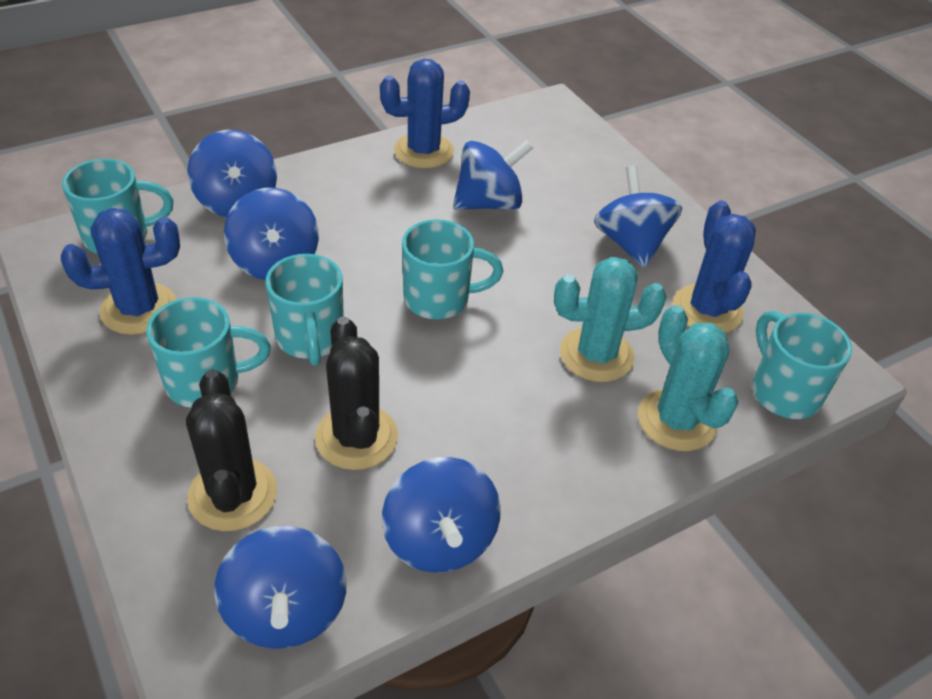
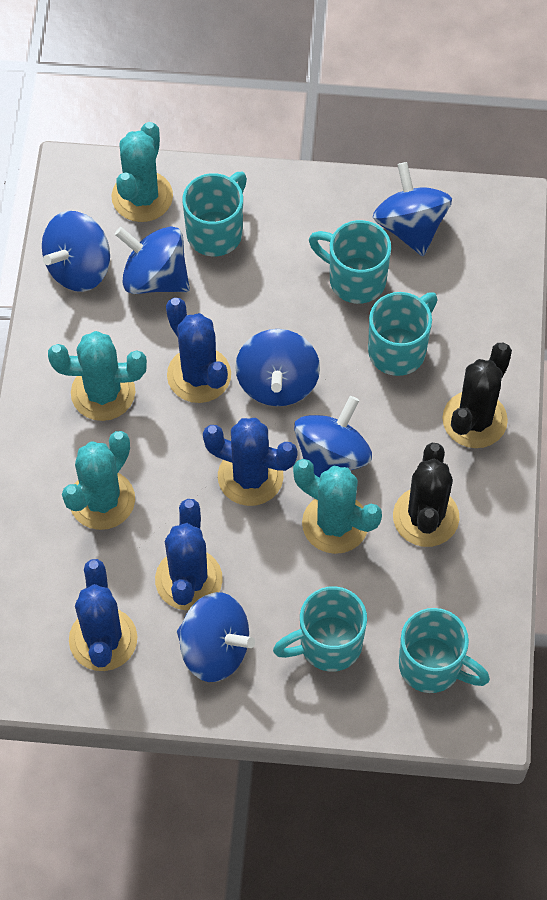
blue cactus: 3 -> 4
turquoise cactus: 2 -> 4

